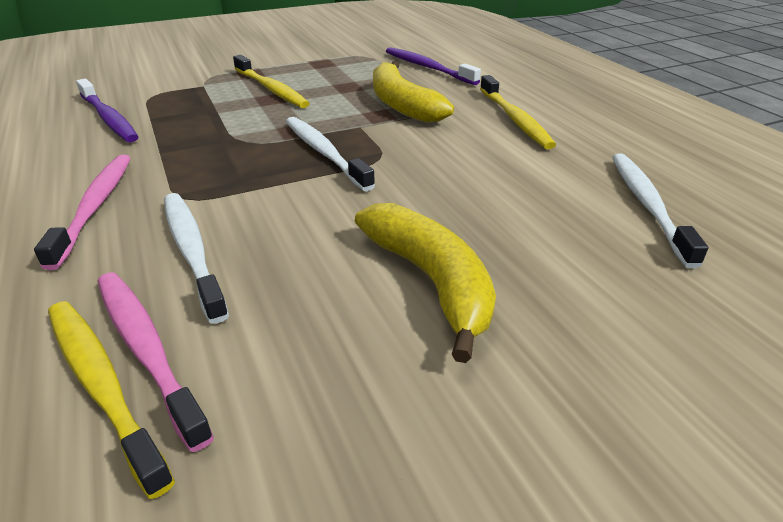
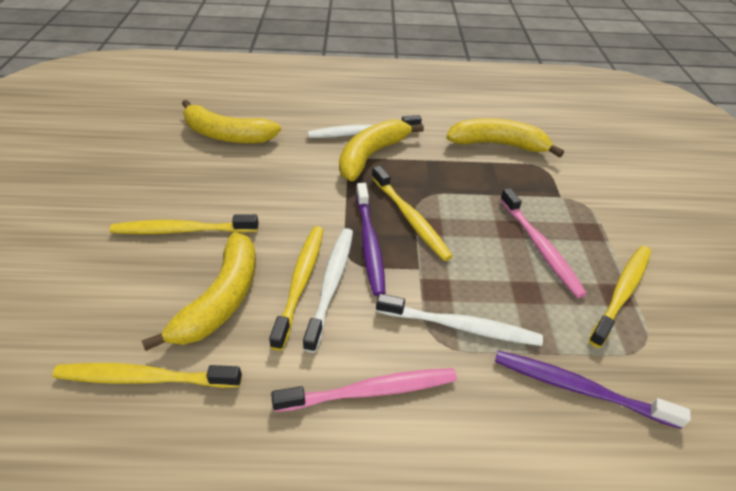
yellow banana: 2 -> 4
yellow toothbrush: 3 -> 5

